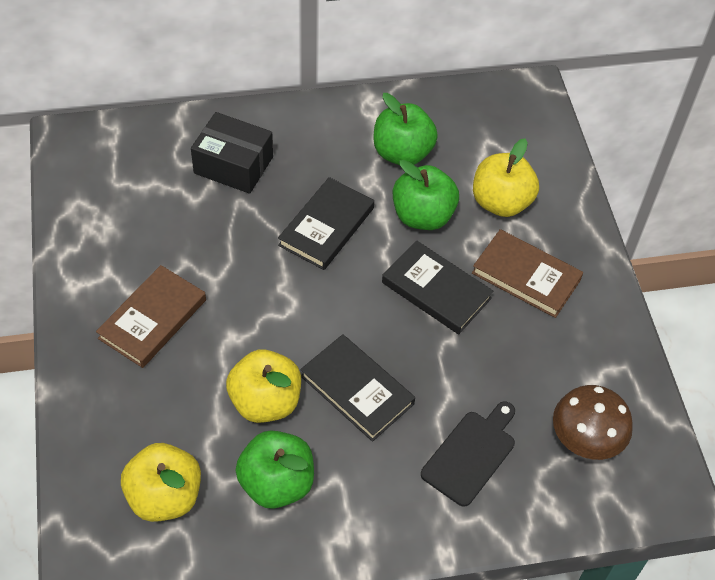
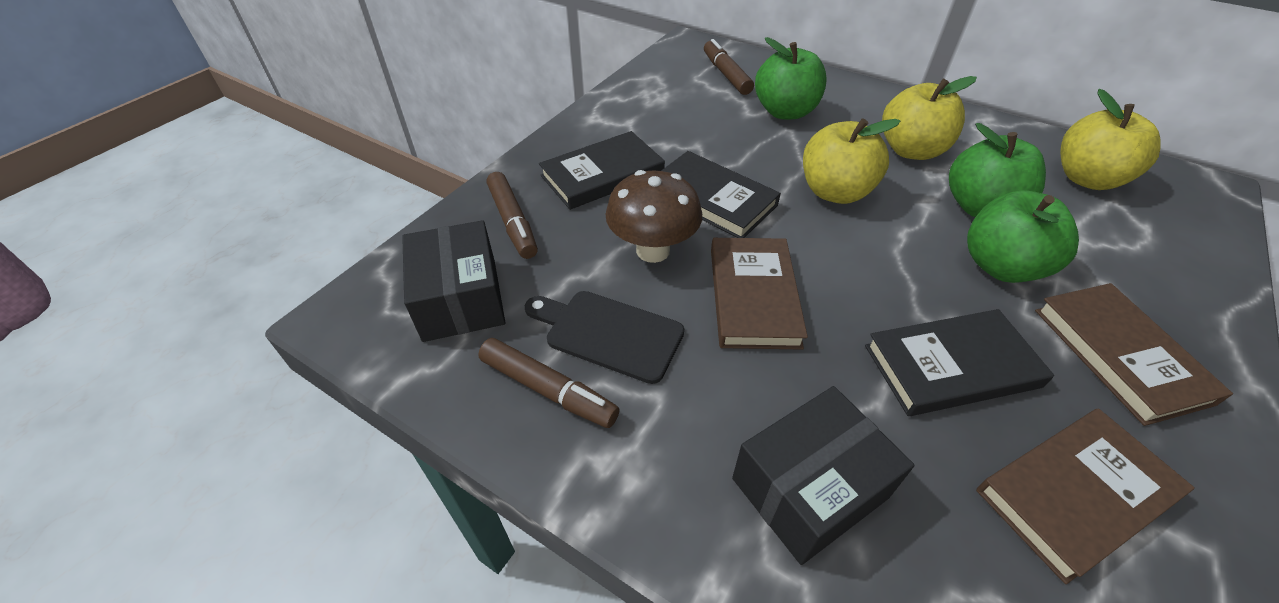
black box: 1 -> 2
brown book: 2 -> 3
brown marker: 0 -> 3

